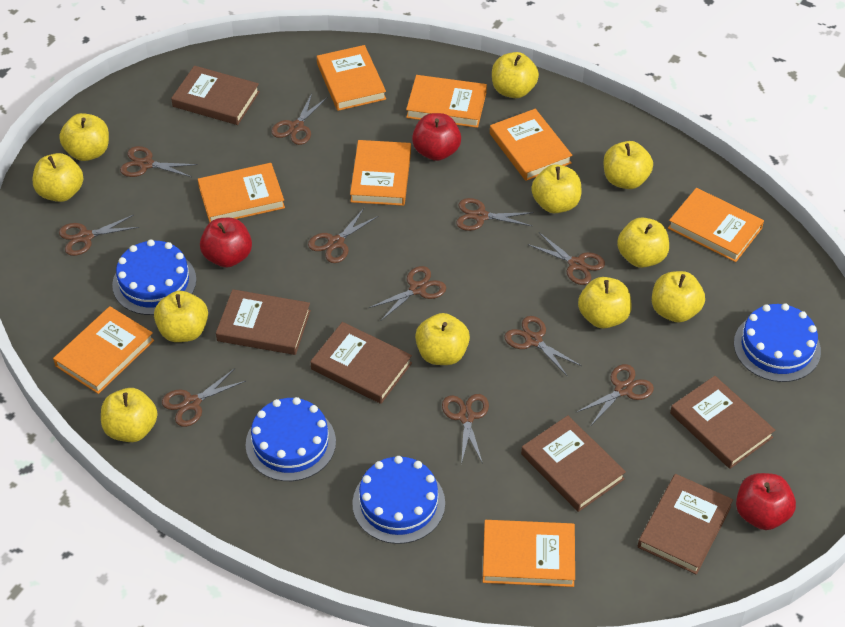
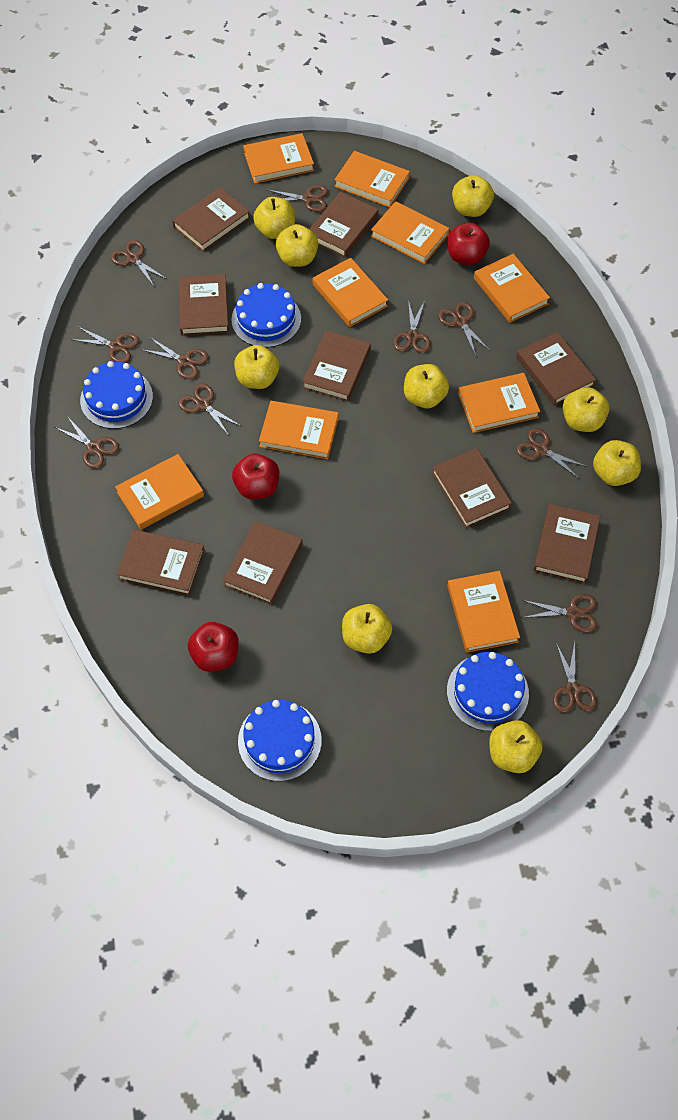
brown book: 6 -> 9
orange book: 8 -> 9
yellow apple: 11 -> 9

